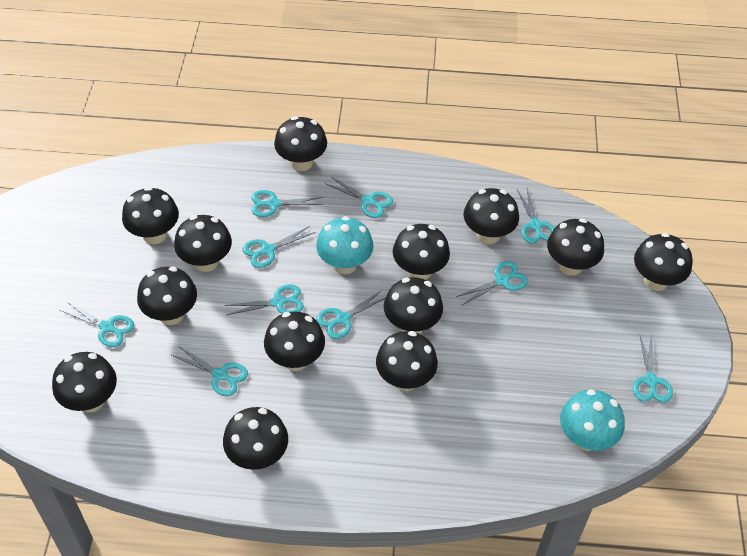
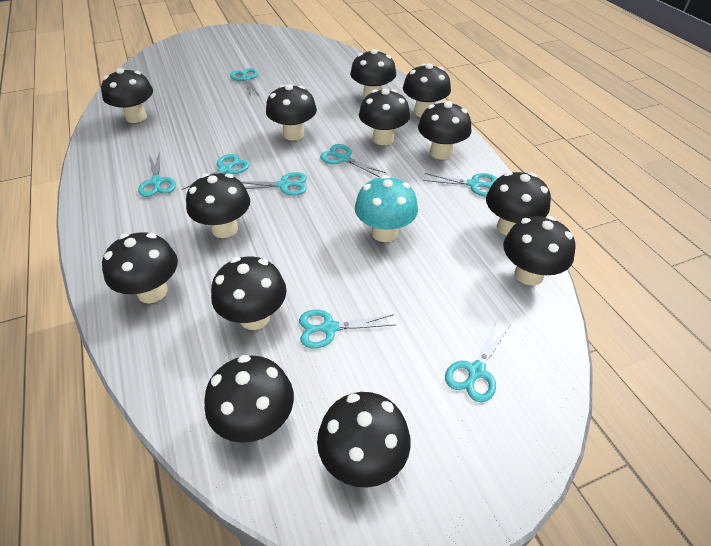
turquoise mushroom: 2 -> 1
turquoise scissors: 10 -> 8

